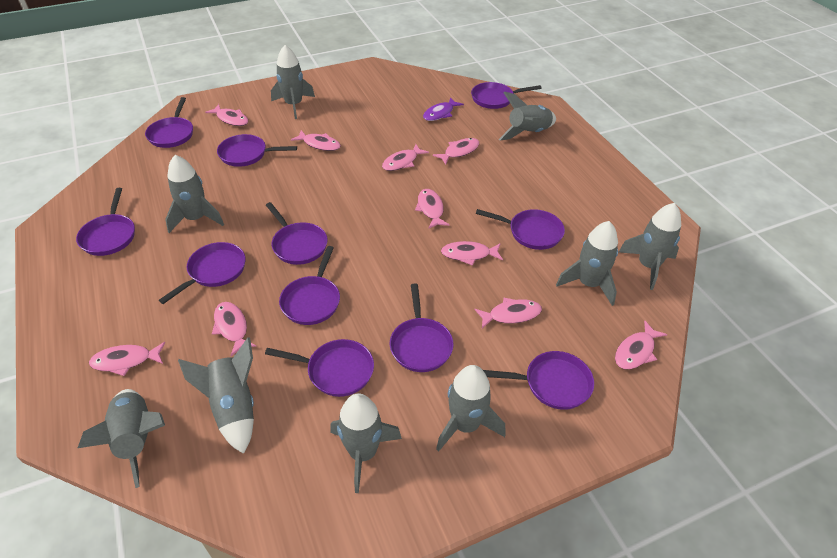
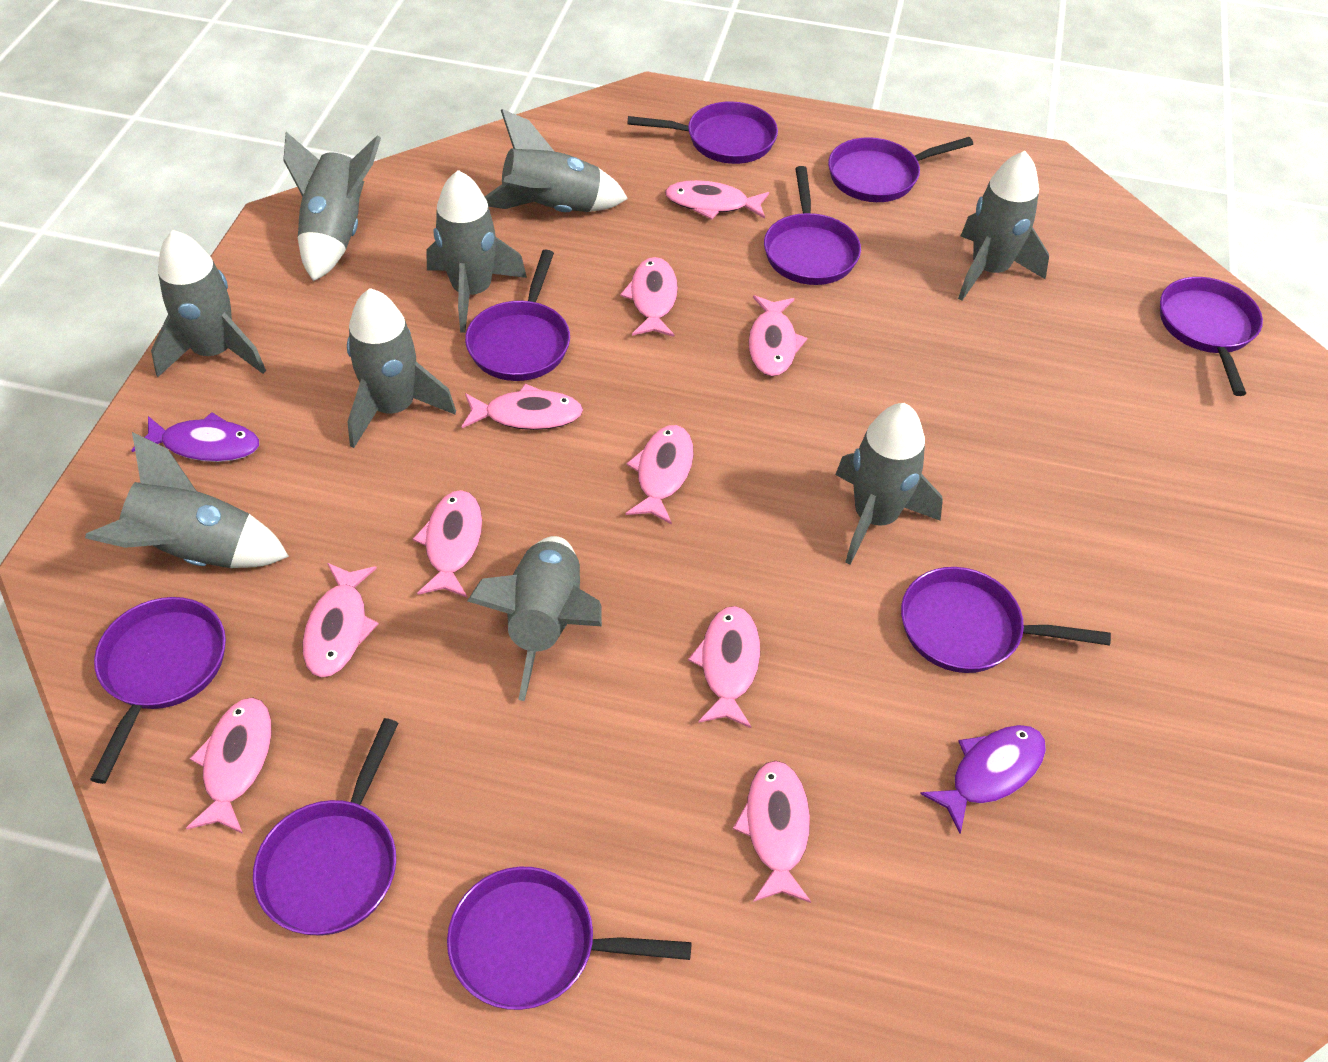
purple fish: 1 -> 2
purple pan: 11 -> 9

